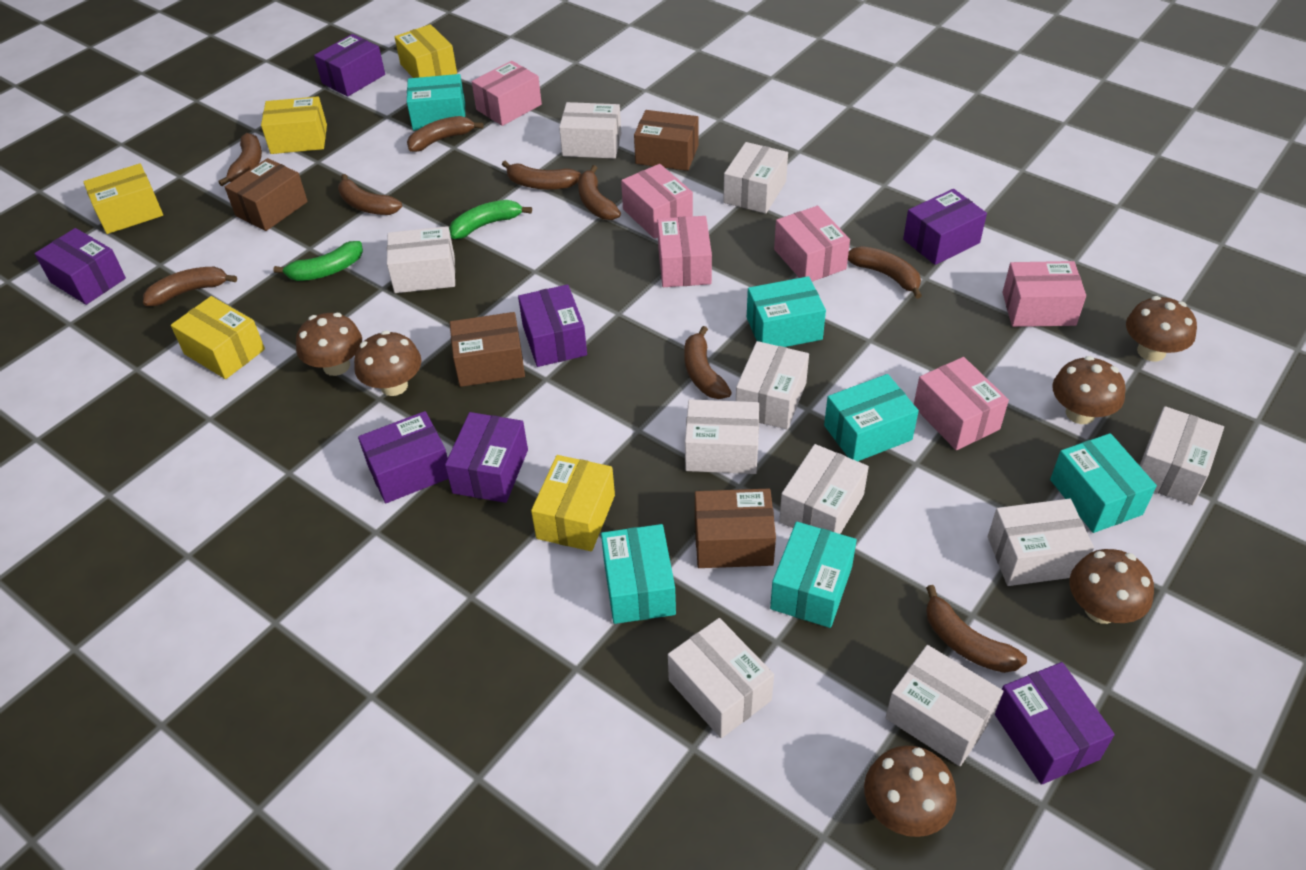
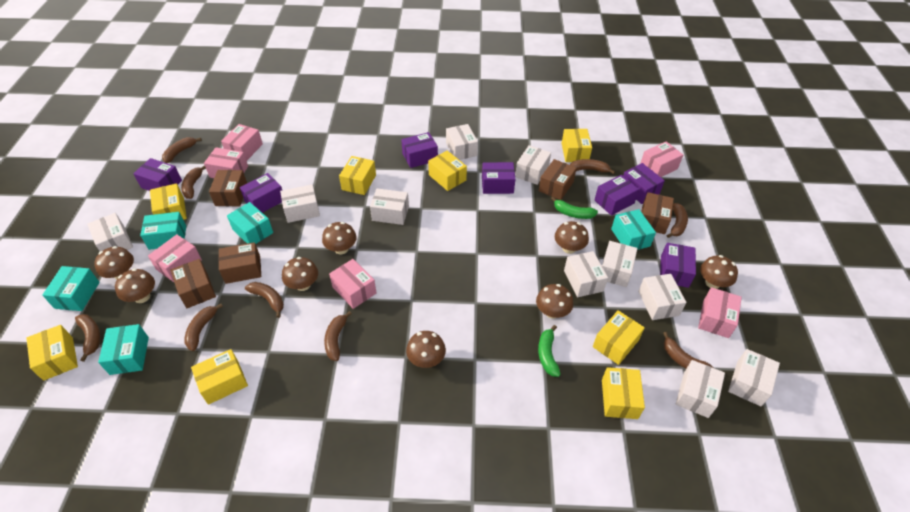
brown box: 4 -> 5
brown mushroom: 6 -> 8
turquoise box: 6 -> 5
yellow box: 5 -> 8

